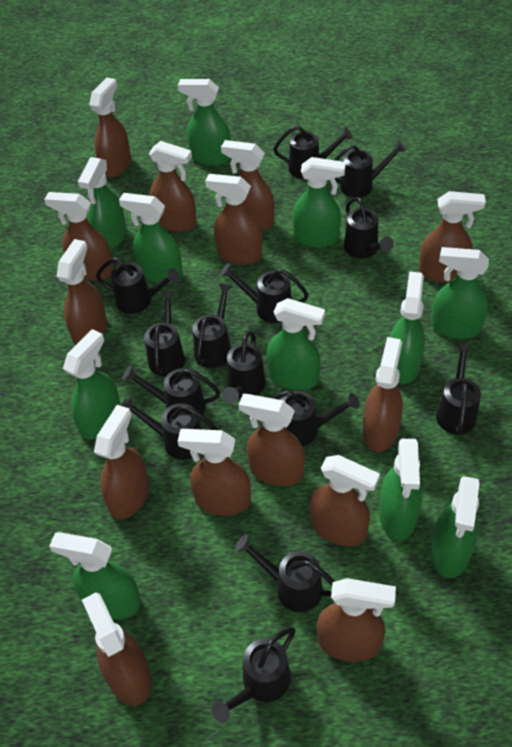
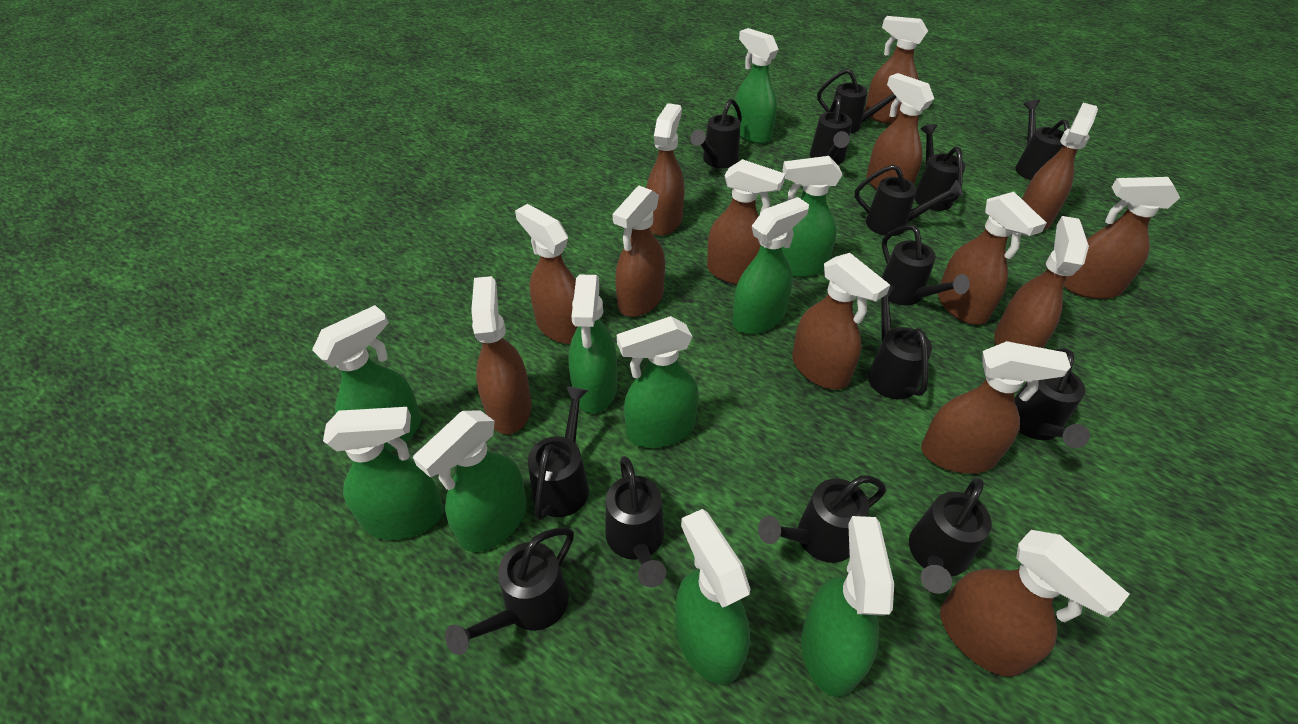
green spray bottle: 11 -> 10

